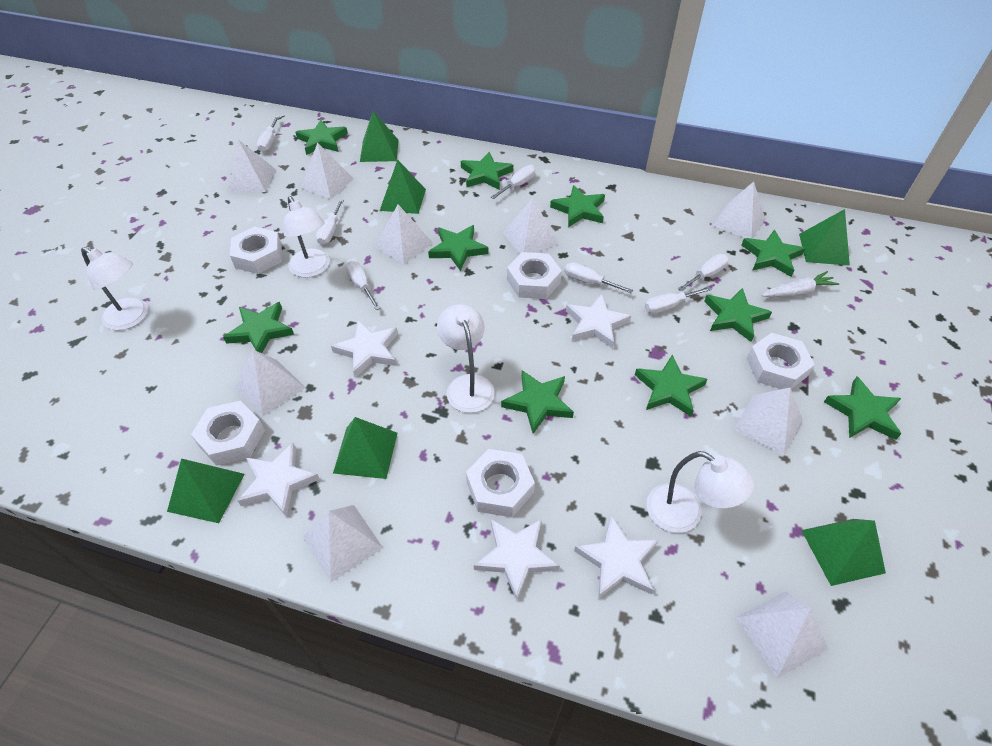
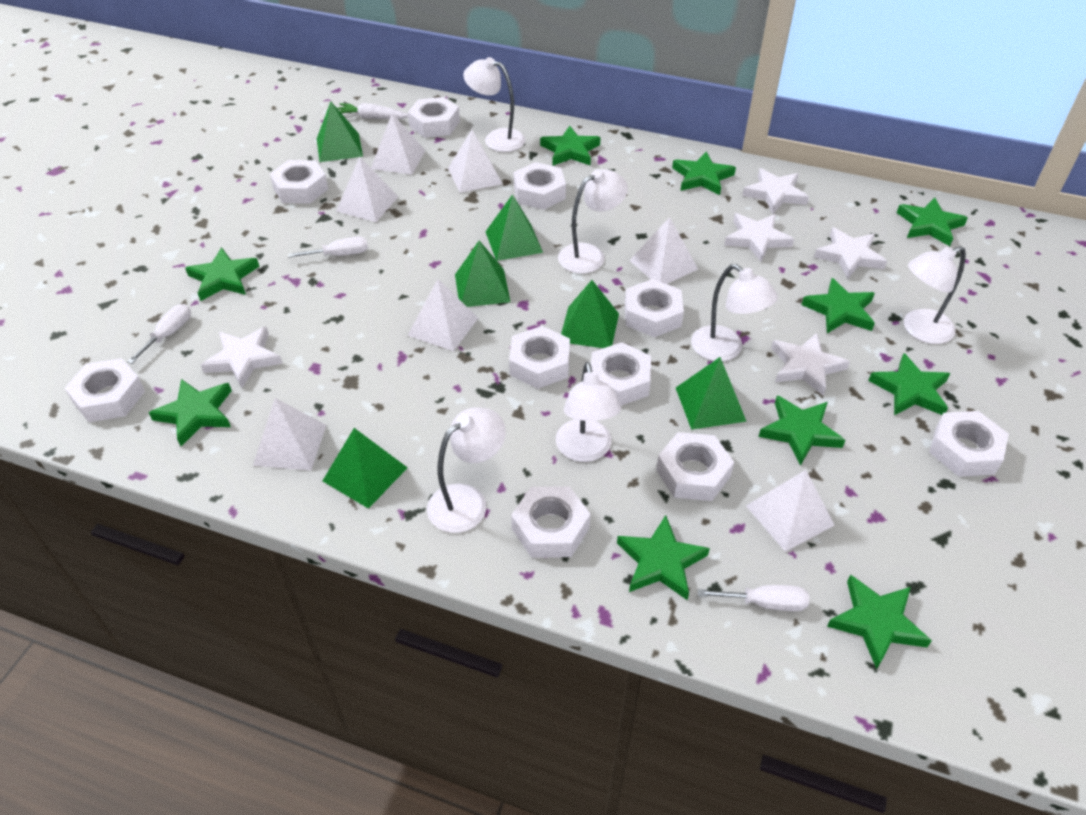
white lamp: 4 -> 6
white nut: 5 -> 10
white pyramid: 9 -> 7
white screwdriver: 7 -> 3

